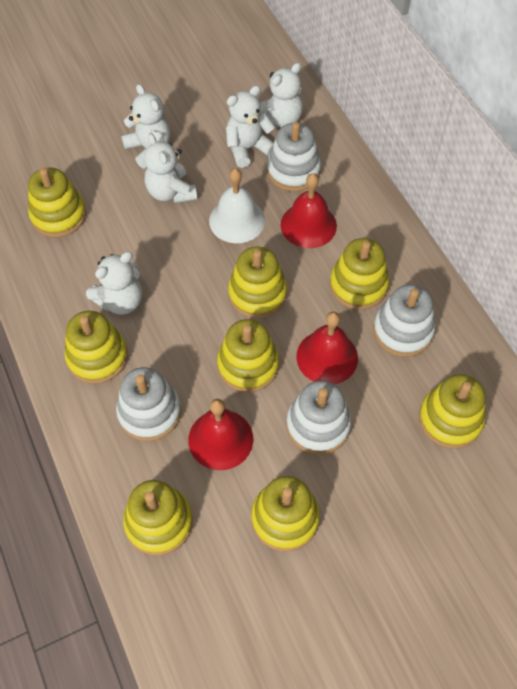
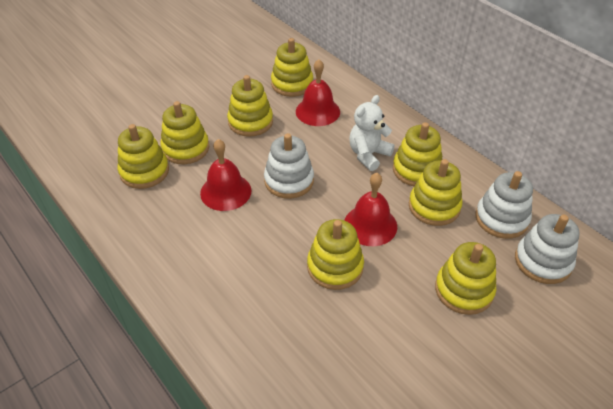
white bell: 1 -> 0
white stacking toy: 4 -> 3
white teddy bear: 5 -> 1

